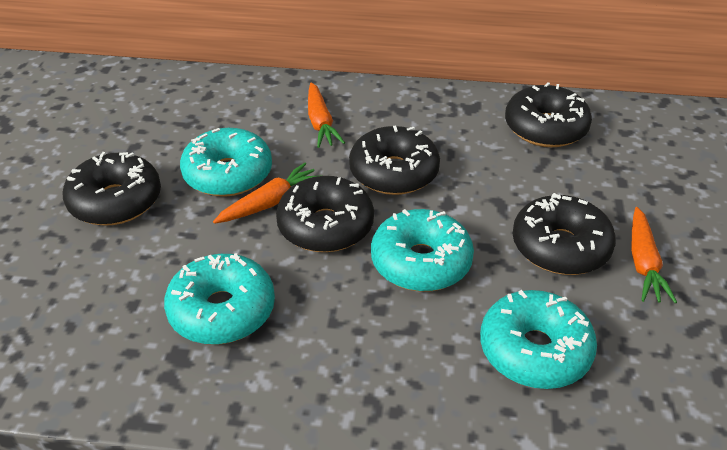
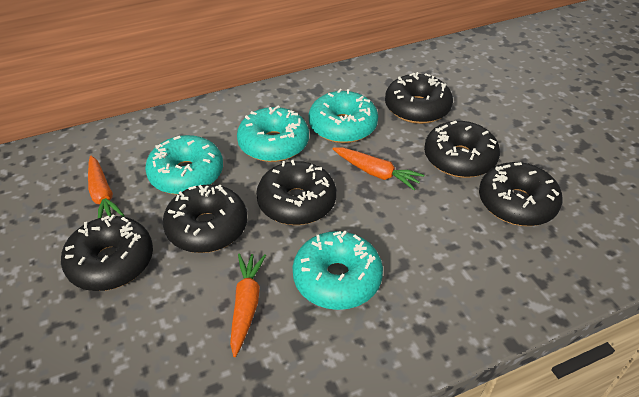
black donut: 5 -> 6

